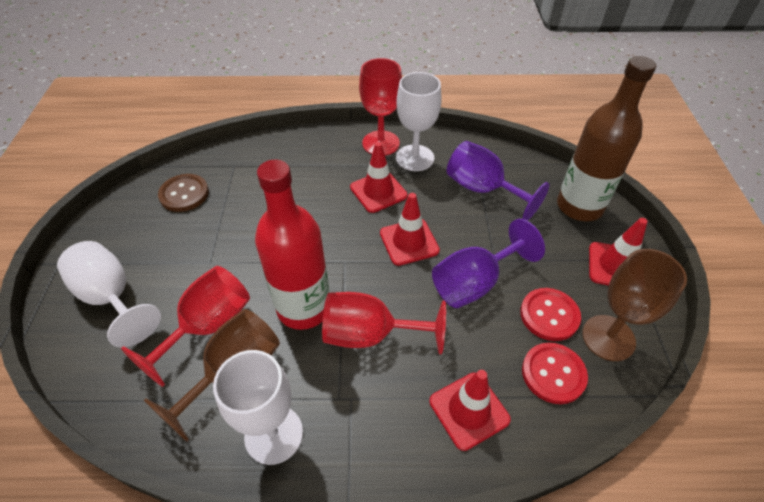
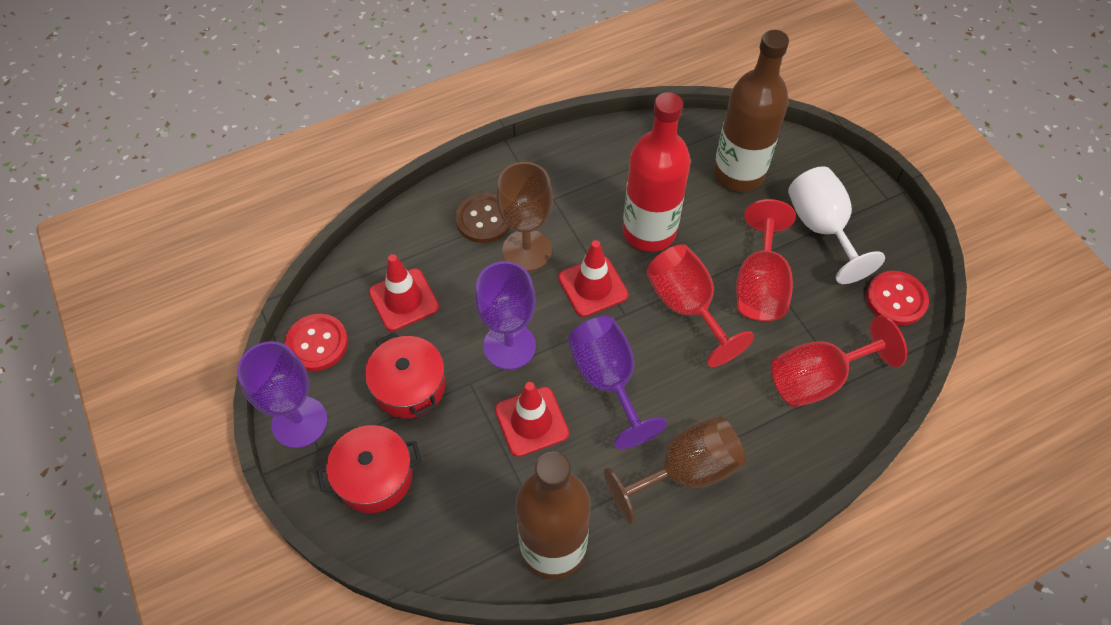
brown bottle: 1 -> 2
purple goblet: 2 -> 3
red pot: 0 -> 2
red traffic cone: 4 -> 3
white goblet: 3 -> 1

